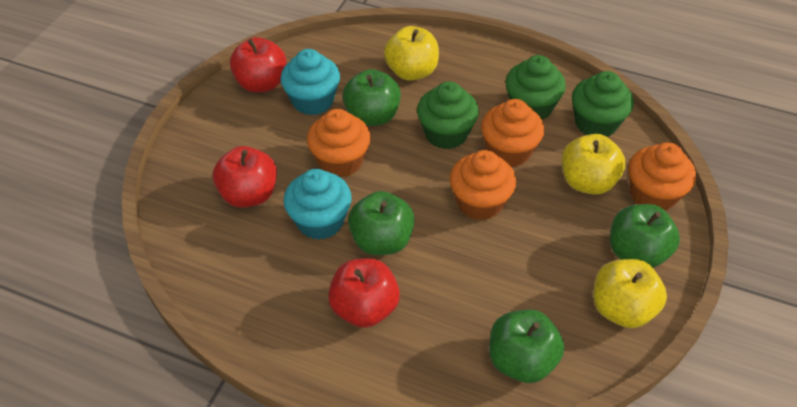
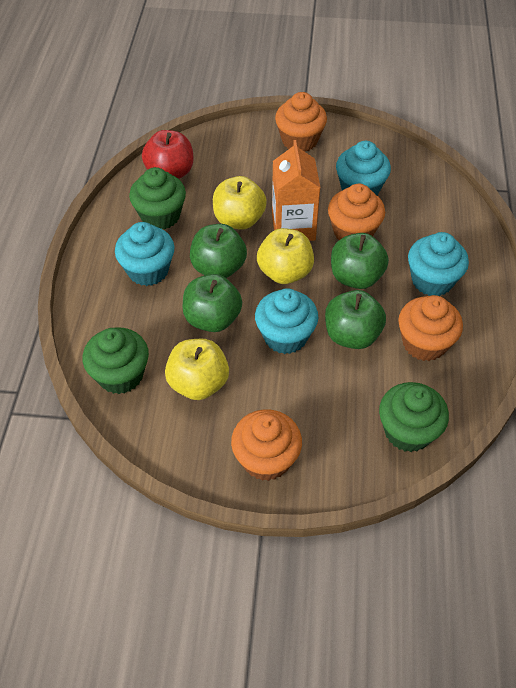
orange carton: 0 -> 1
red apple: 3 -> 1
turquoise cupcake: 2 -> 4

